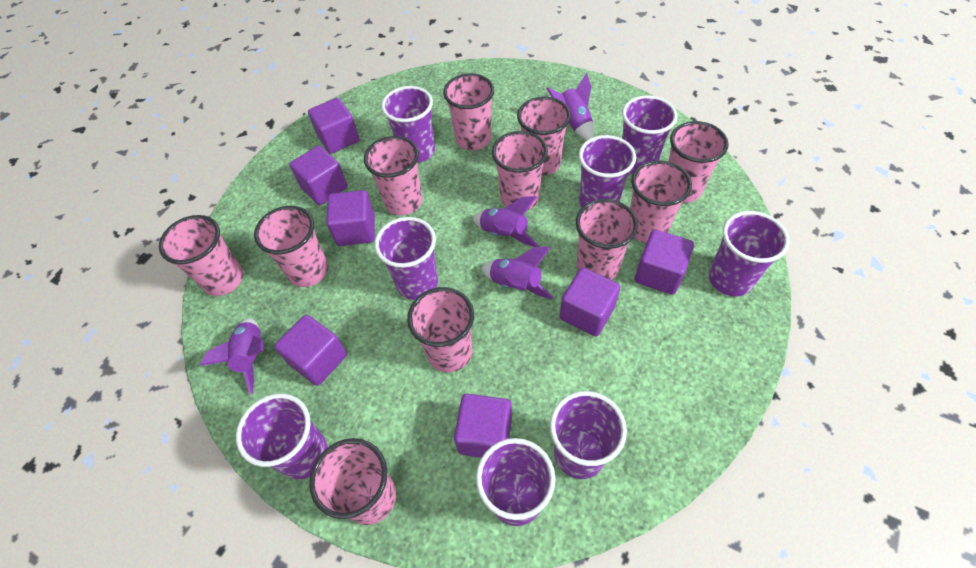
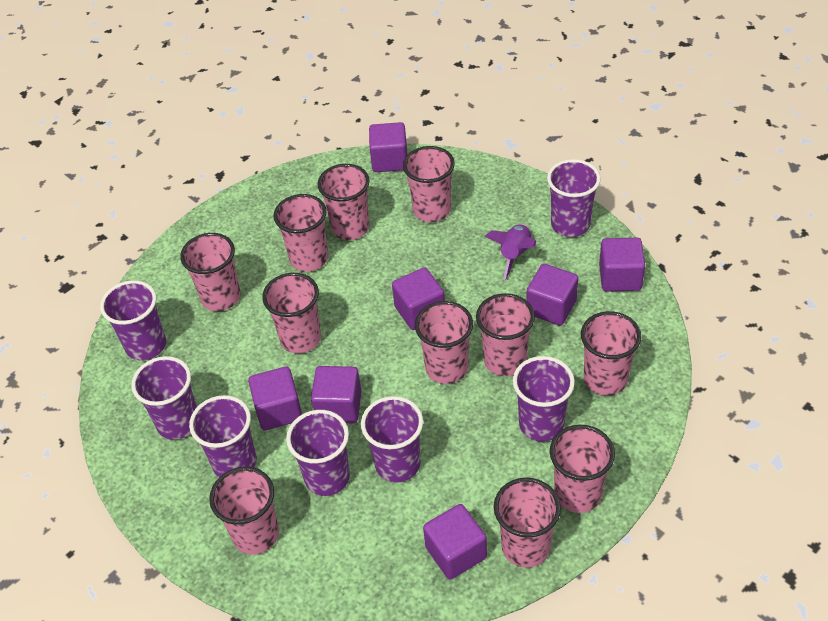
purple cup: 8 -> 7
purple rocket: 4 -> 1

